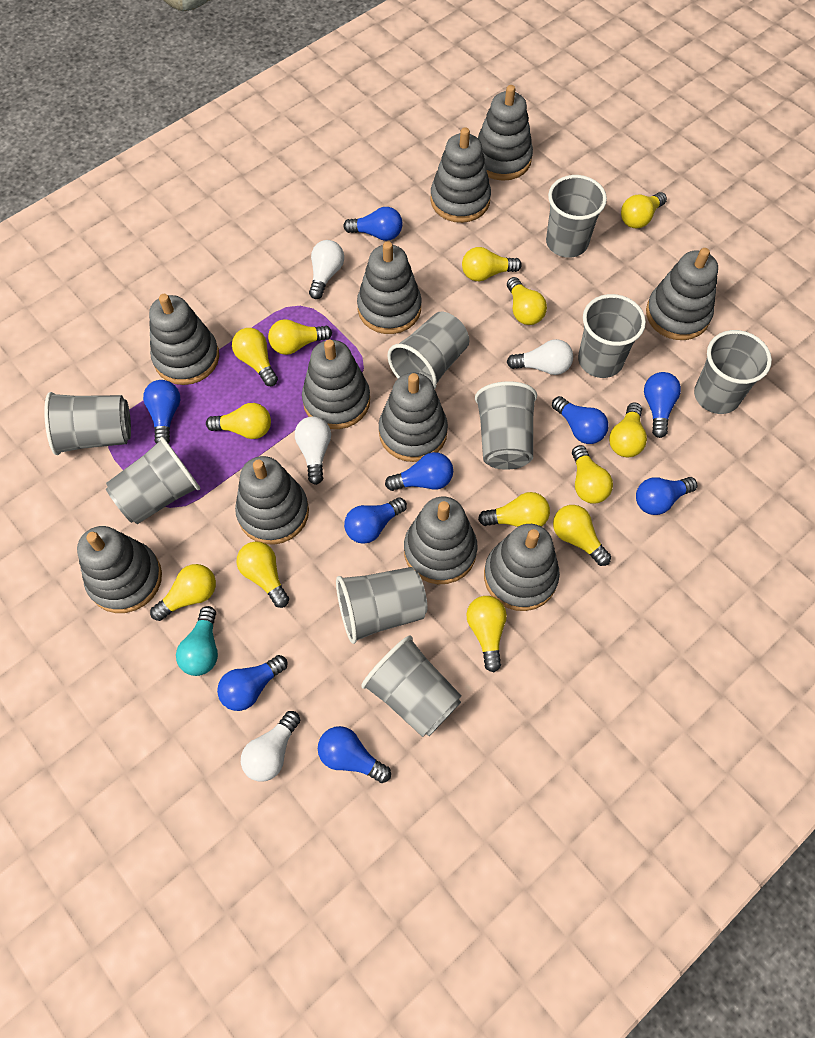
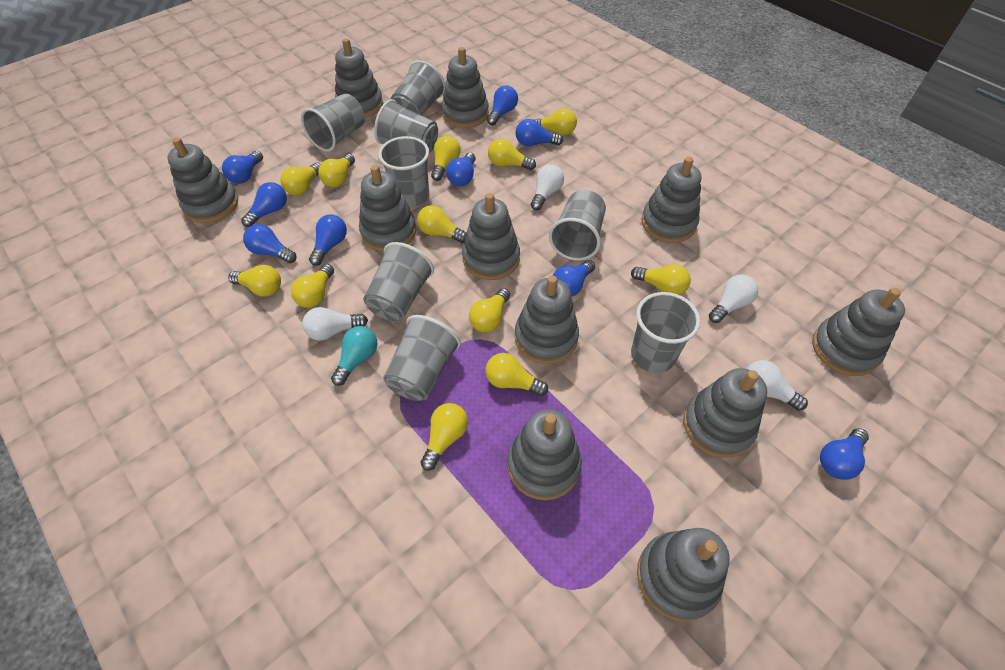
grey cup: 9 -> 8
yellow light bulb: 13 -> 12

